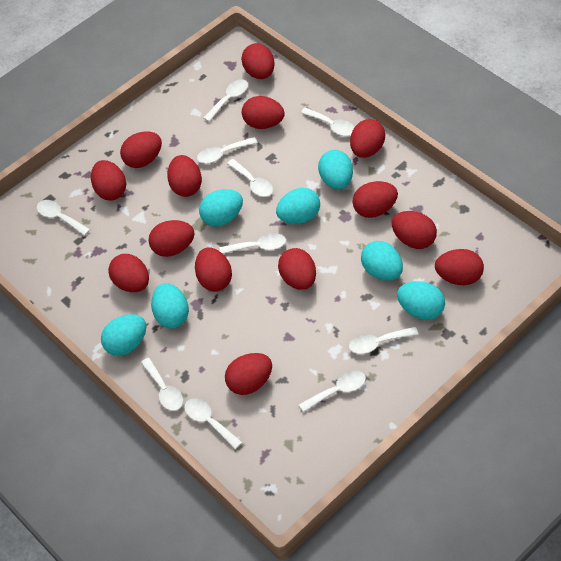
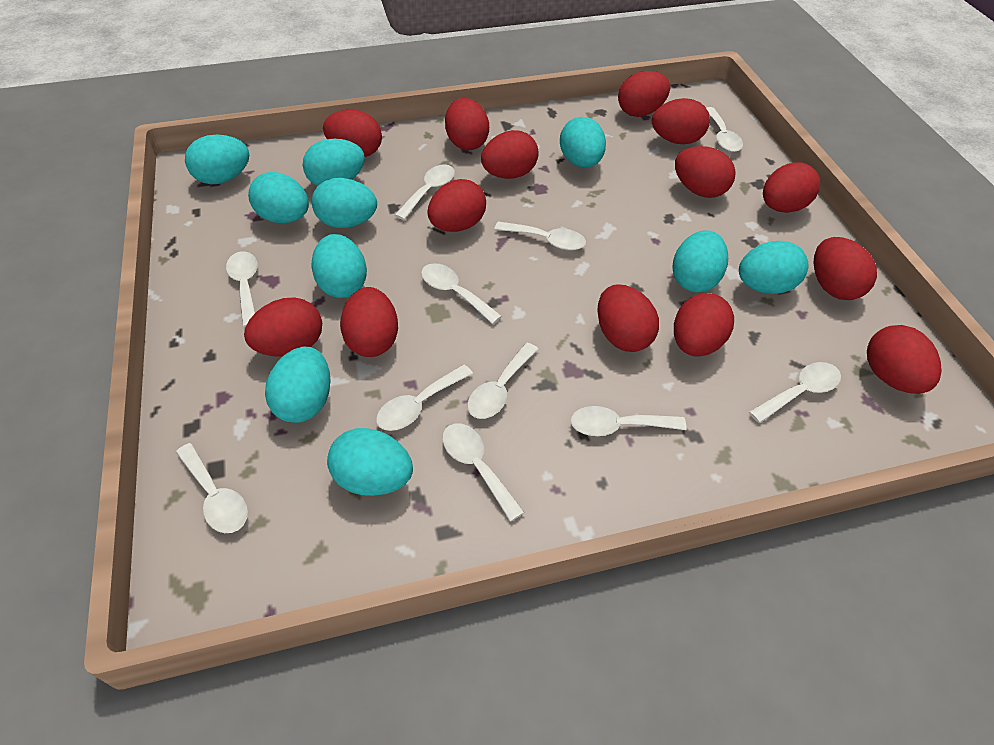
turquoise egg: 7 -> 10
white spoon: 10 -> 11

